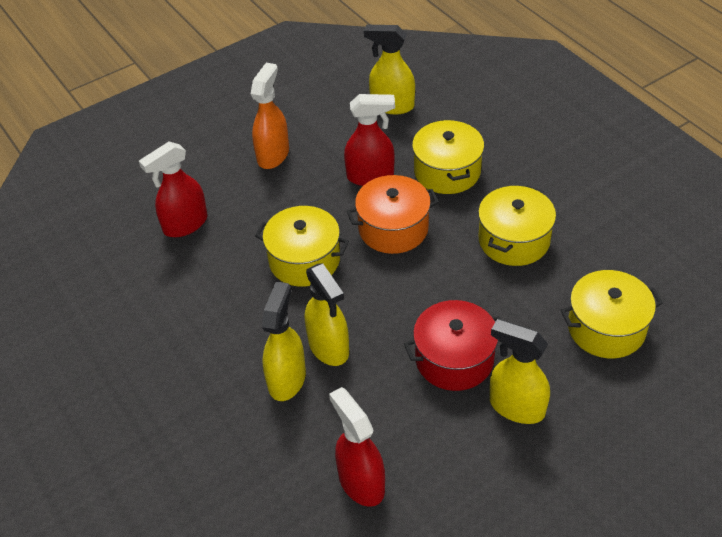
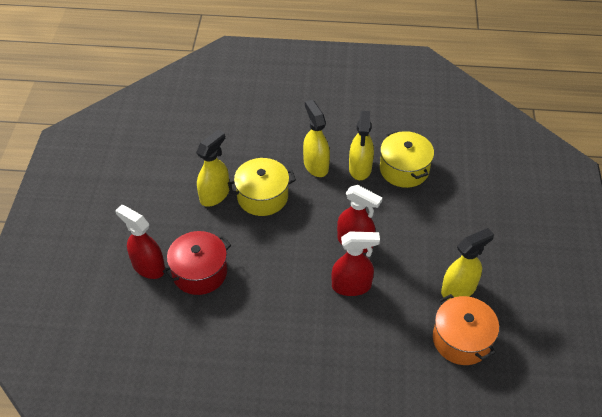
orange spray bottle: 1 -> 0
yellow pot: 4 -> 2

